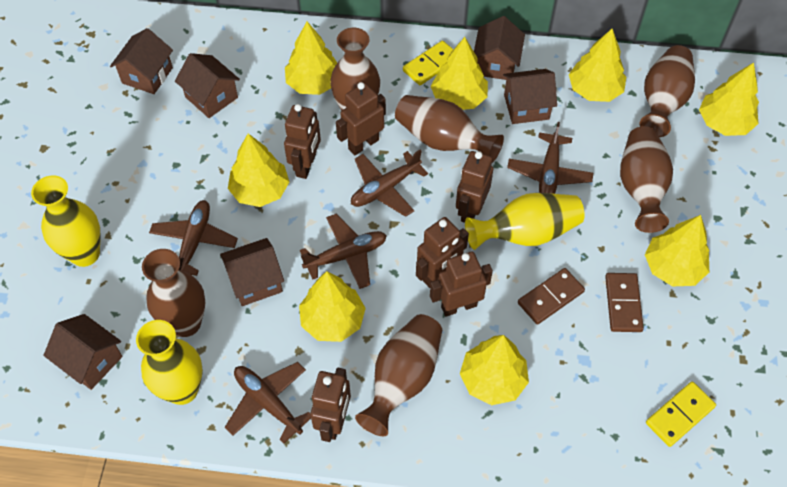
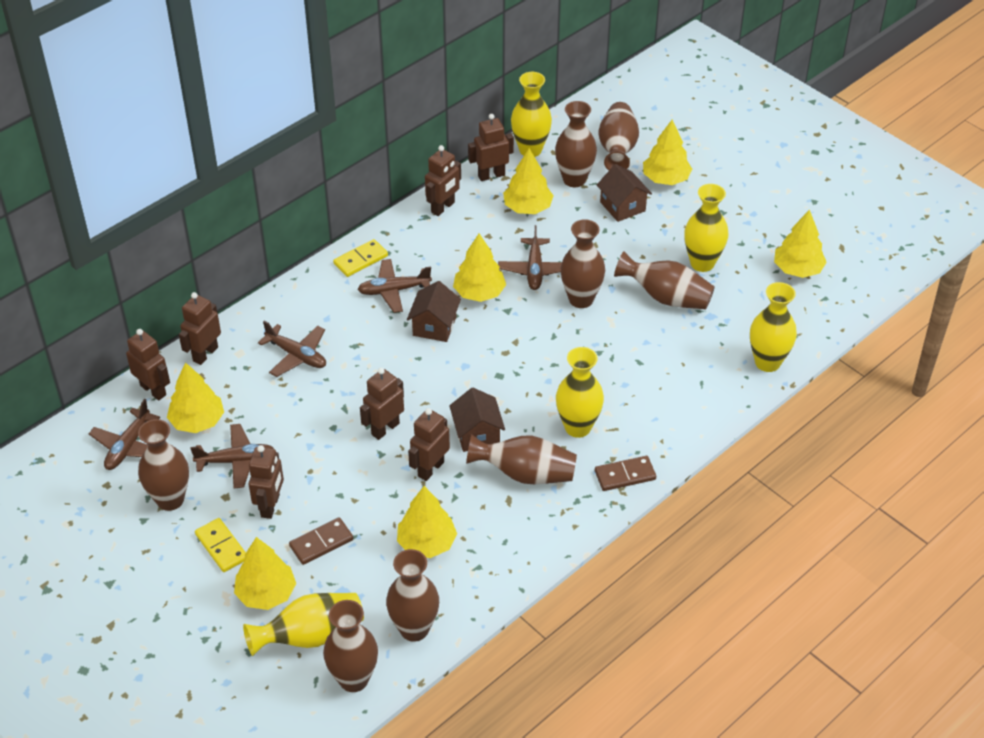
brown house: 6 -> 3
brown robot: 6 -> 7
brown vase: 6 -> 8
yellow tree: 8 -> 7
yellow vase: 3 -> 5

